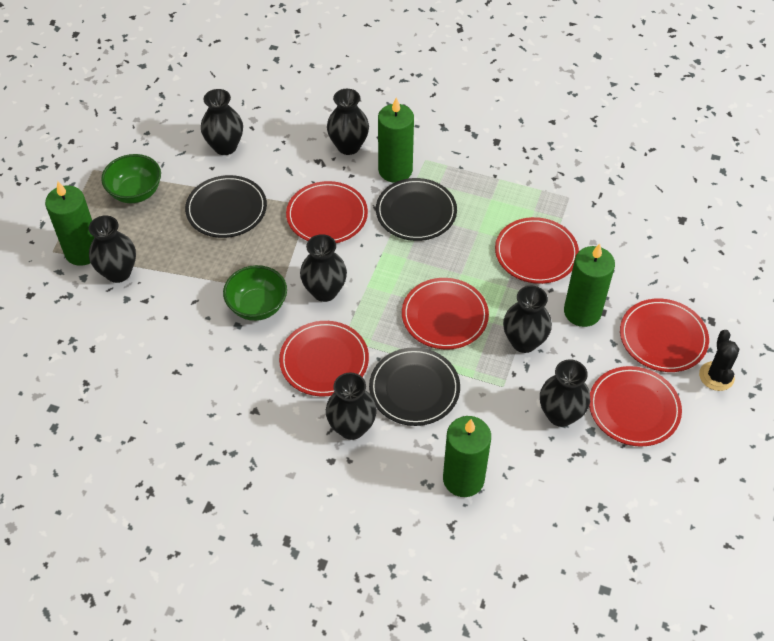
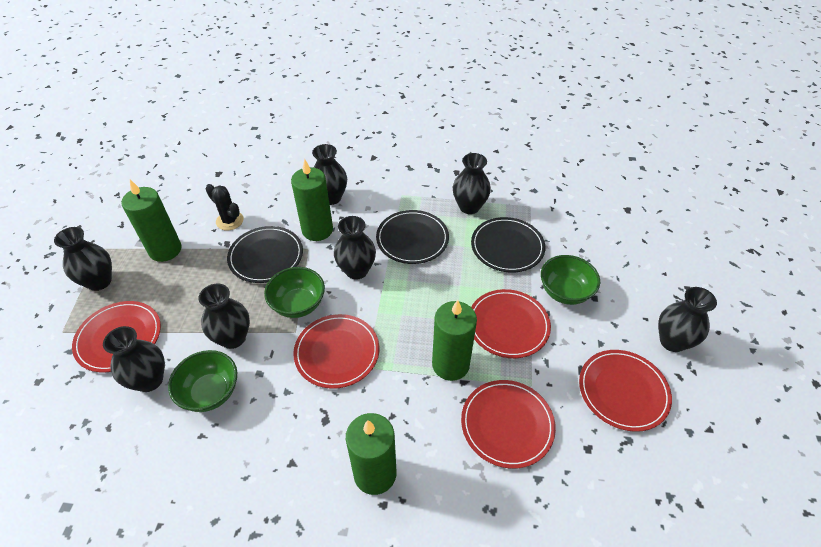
green bowl: 2 -> 3
red plate: 6 -> 5

